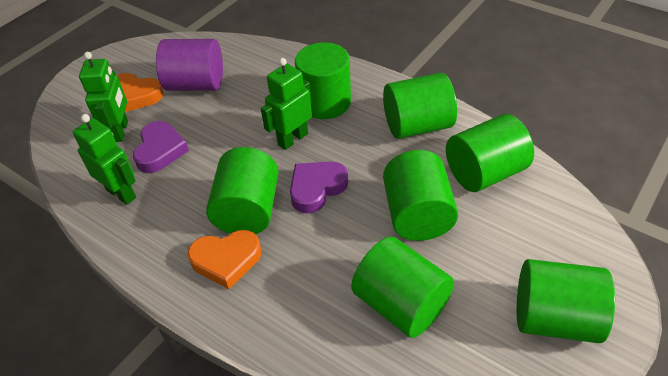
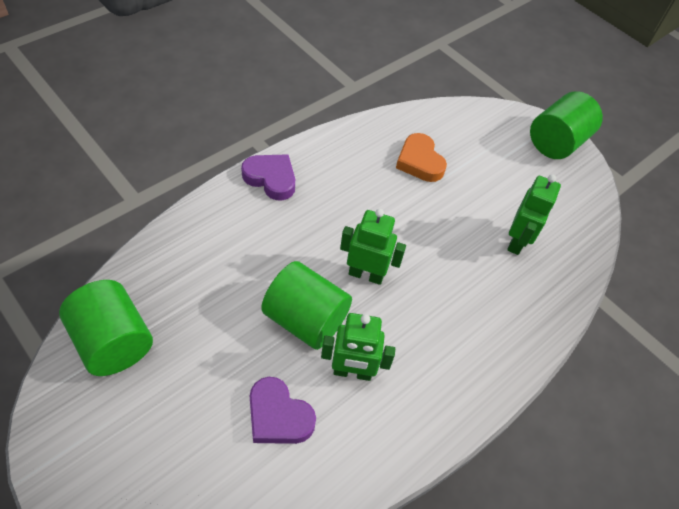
green cylinder: 7 -> 3
orange heart: 2 -> 1
purple cylinder: 1 -> 0

